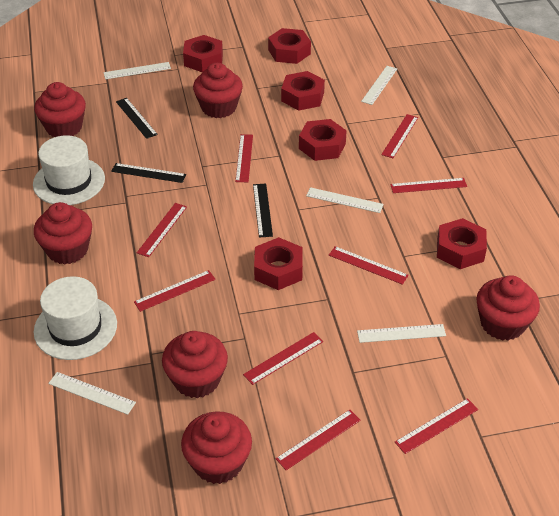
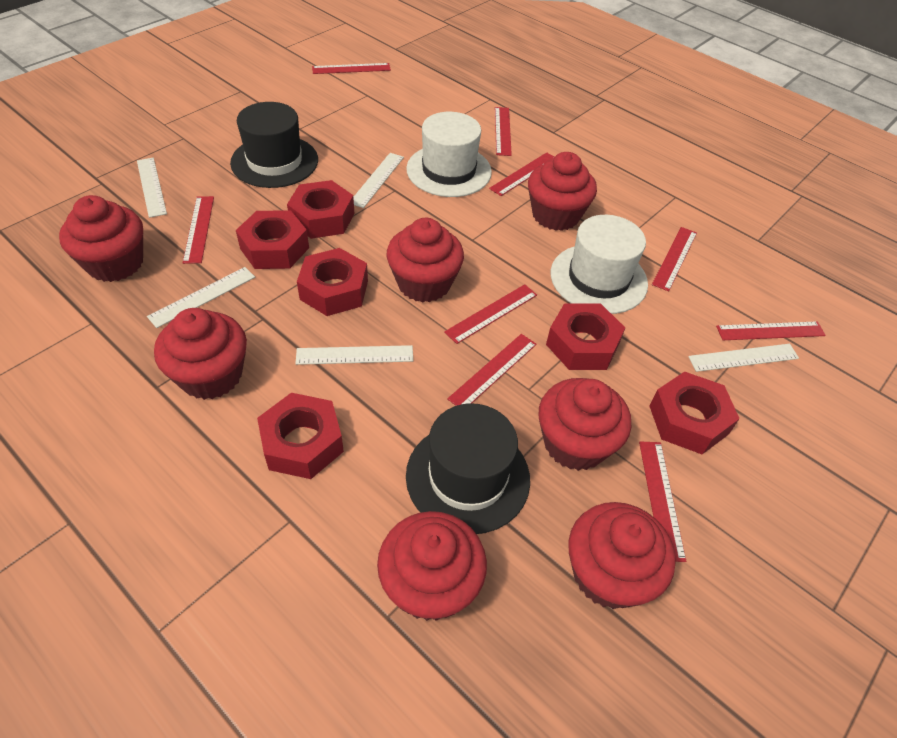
black hat: 0 -> 2
black ruler: 3 -> 0
red cupcake: 6 -> 7

